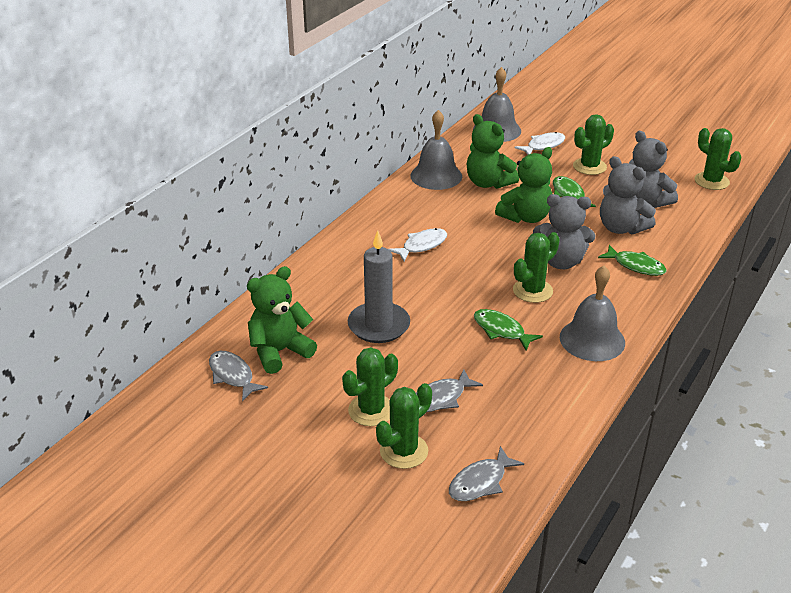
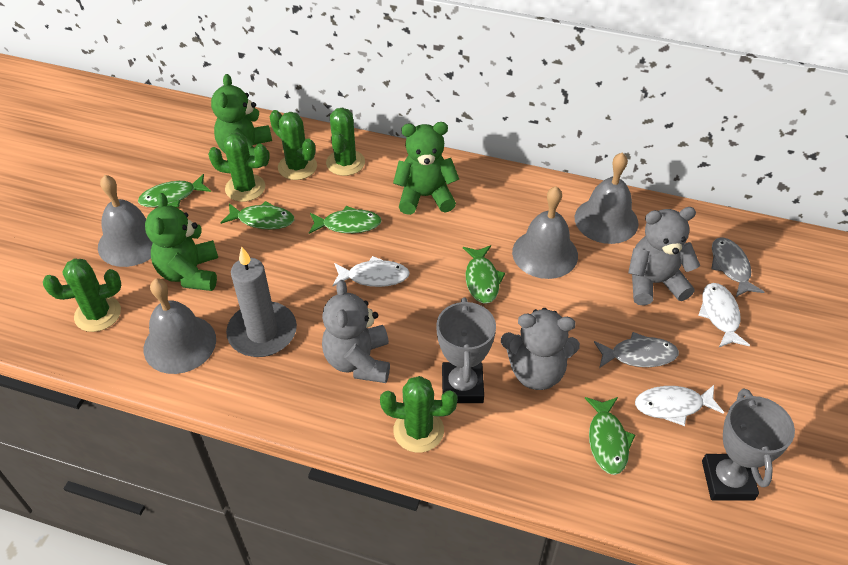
green fish: 3 -> 5
grey bell: 3 -> 4
grey fish: 3 -> 2
grey trophy: 0 -> 2
white fish: 2 -> 3

